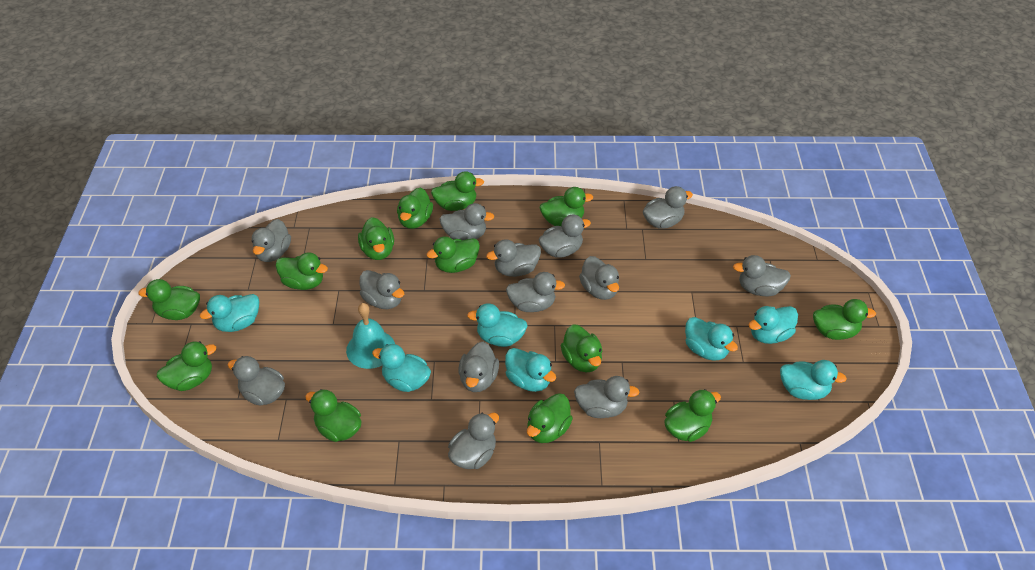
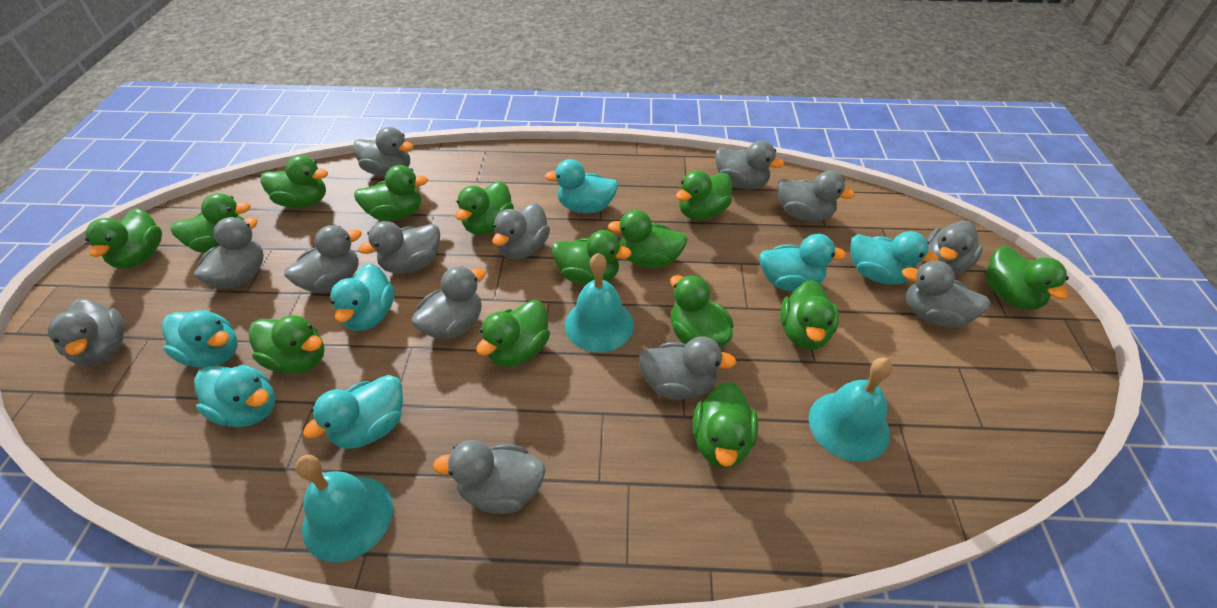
green duck: 13 -> 14
turquoise bell: 1 -> 3

